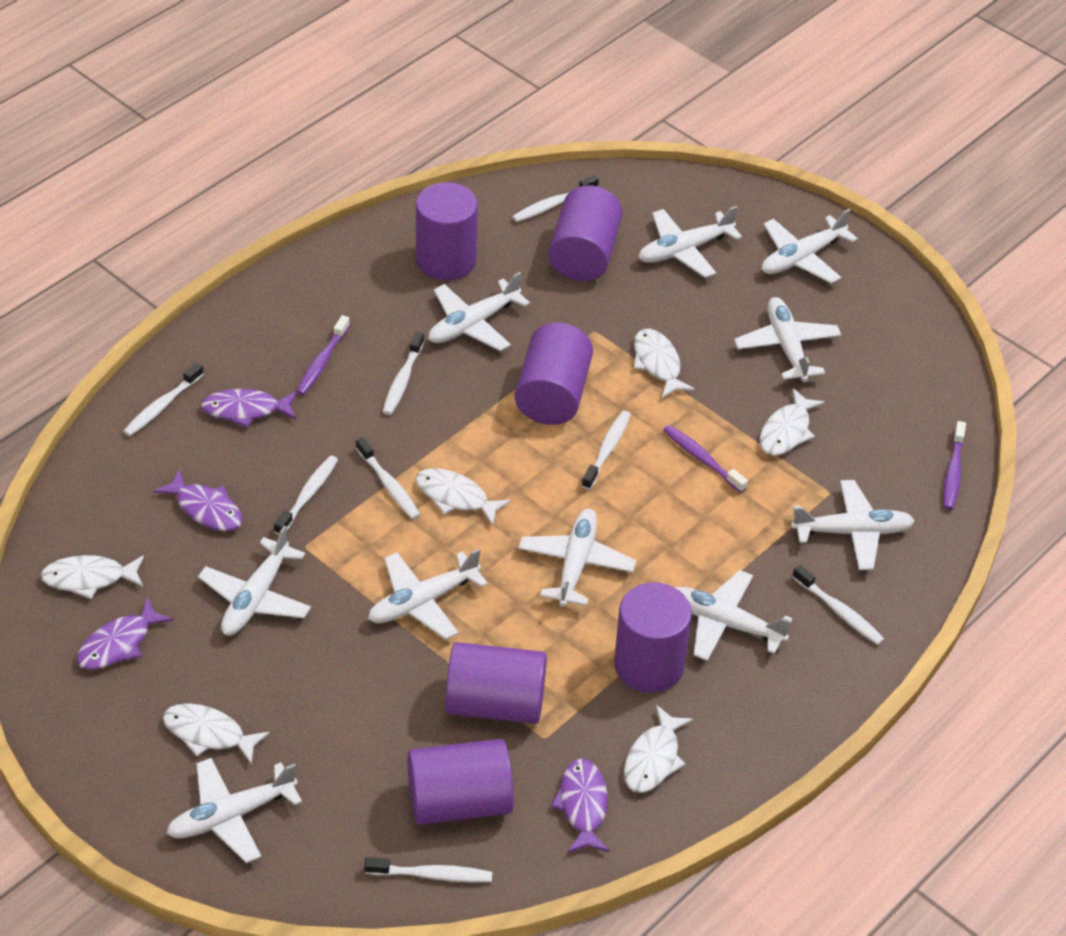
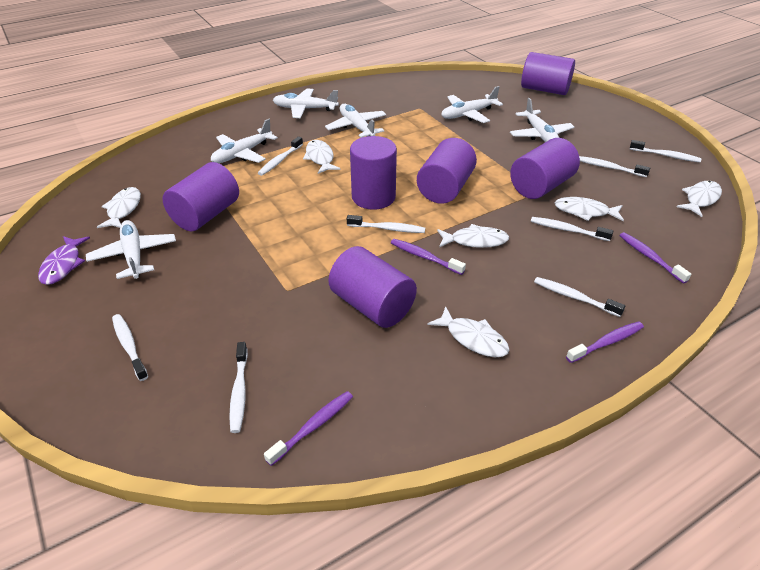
purple fish: 4 -> 1
purple toothbrush: 3 -> 4
white plane: 10 -> 6

